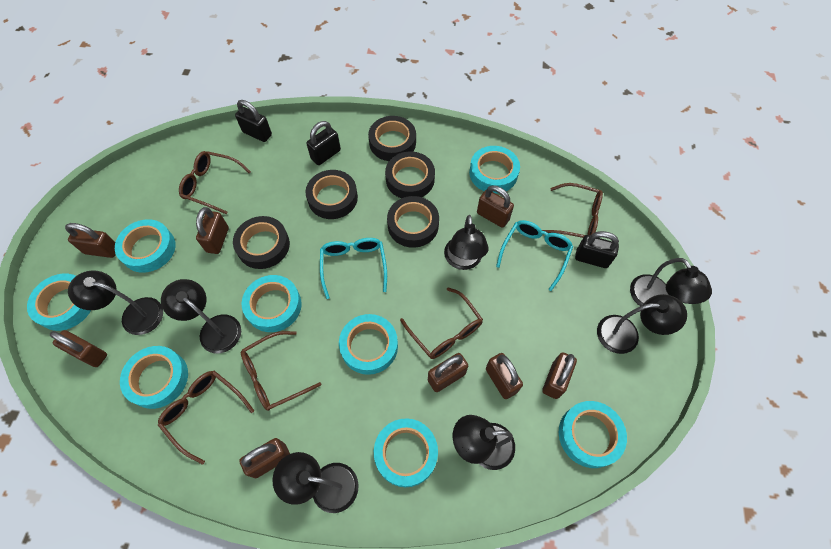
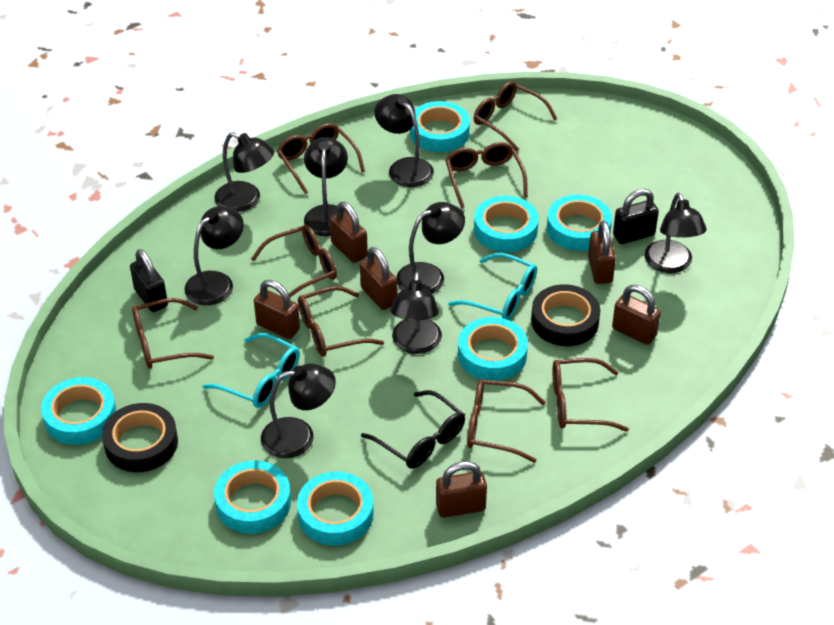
black glasses: 0 -> 1
black lamp: 7 -> 8
black padlock: 3 -> 2
black tape: 5 -> 2
brown glasses: 5 -> 8
brown padlock: 8 -> 6
turquoise tape: 8 -> 7

